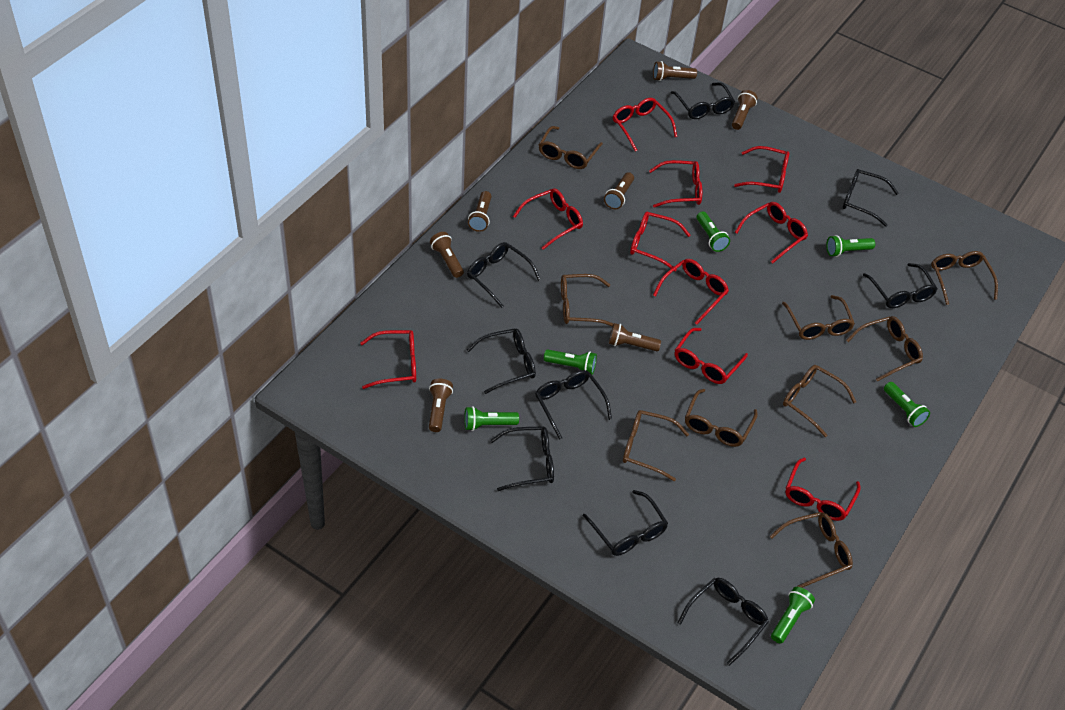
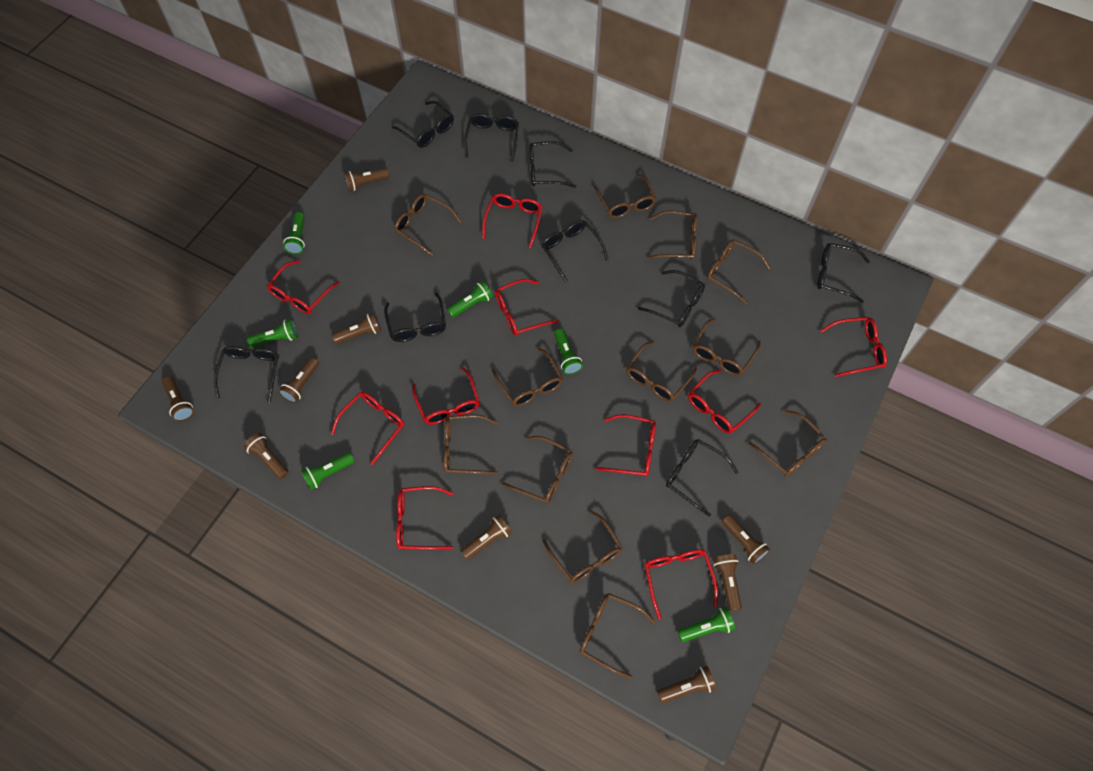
brown flashlight: 7 -> 9
brown glasses: 9 -> 12

